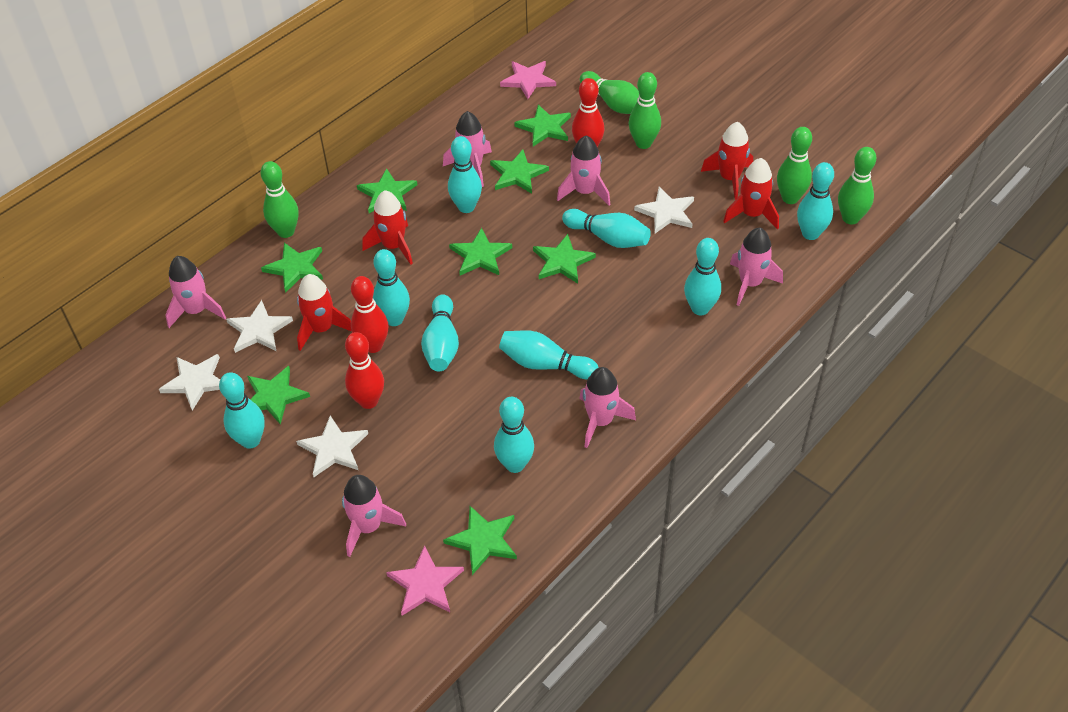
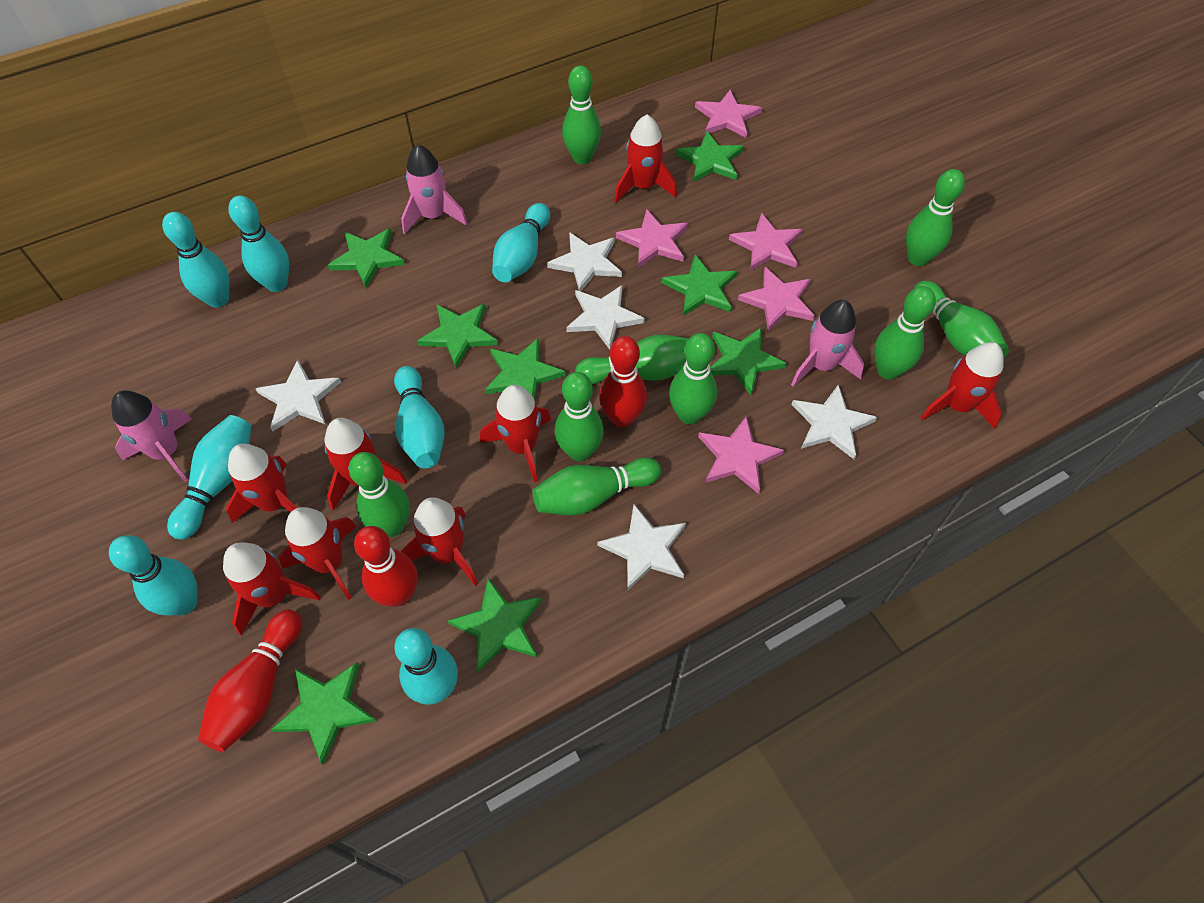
green bowling pin: 5 -> 9
pink rocket: 6 -> 3
pink star: 2 -> 5
red rocket: 4 -> 8
turquoise bowling pin: 9 -> 7
white star: 4 -> 5

